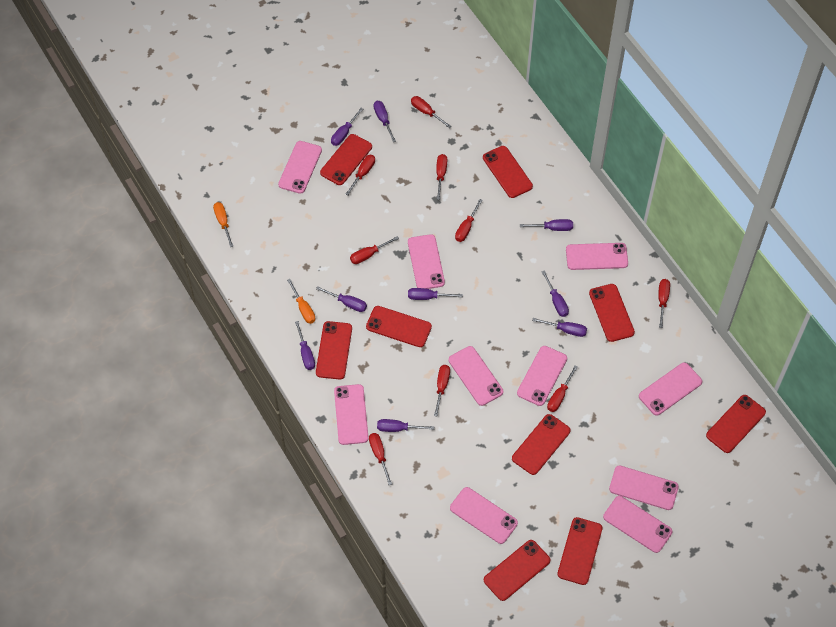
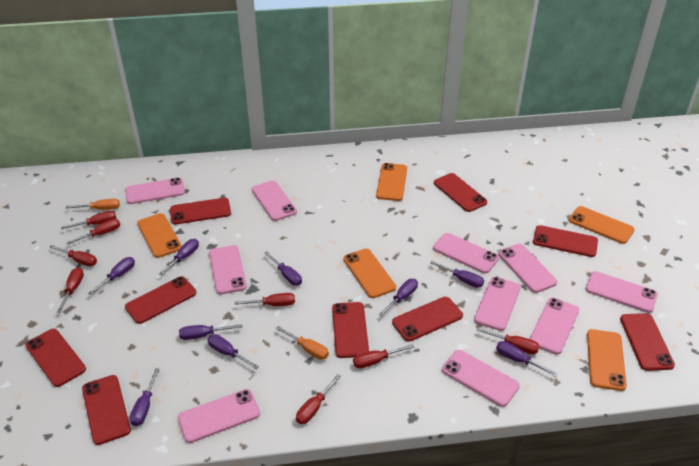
orange phone: 0 -> 5
red screwdriver: 9 -> 8

